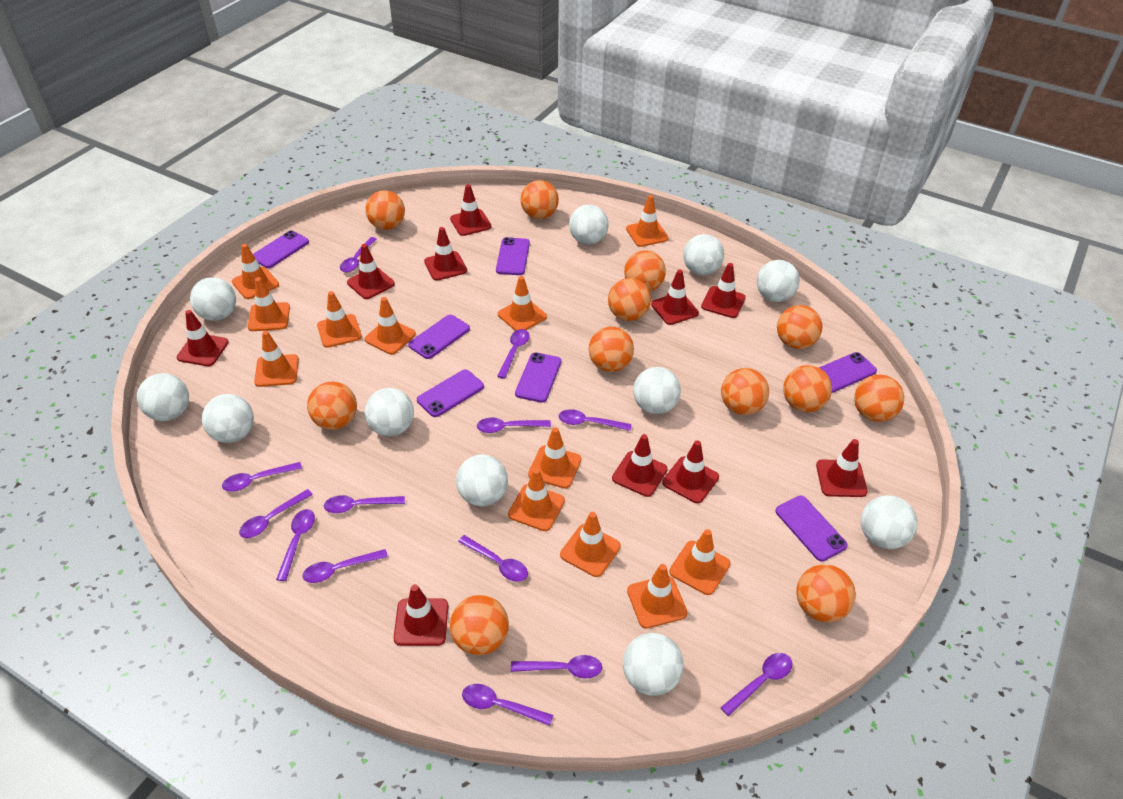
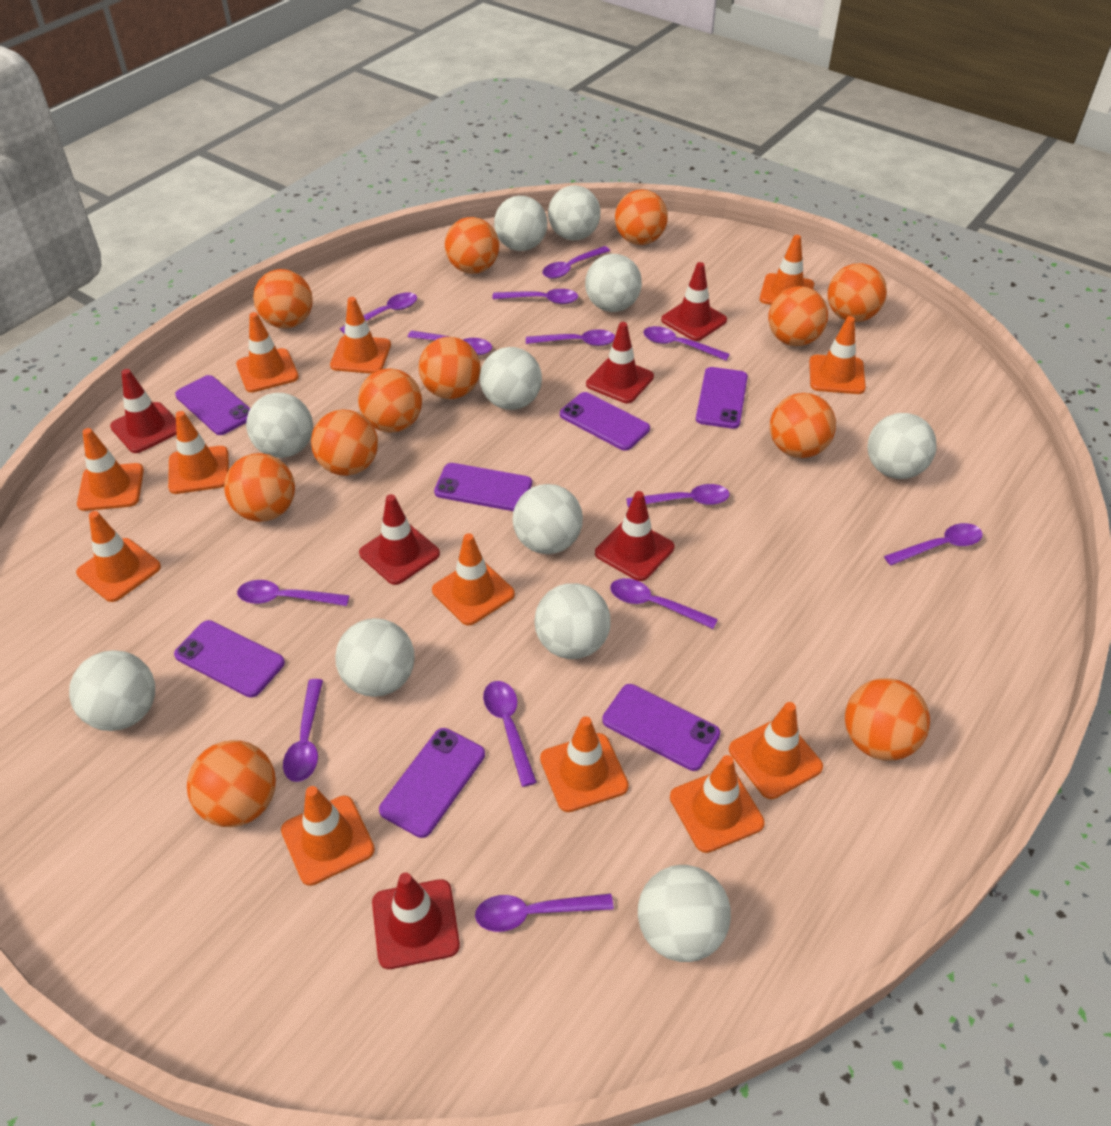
red traffic cone: 10 -> 6

